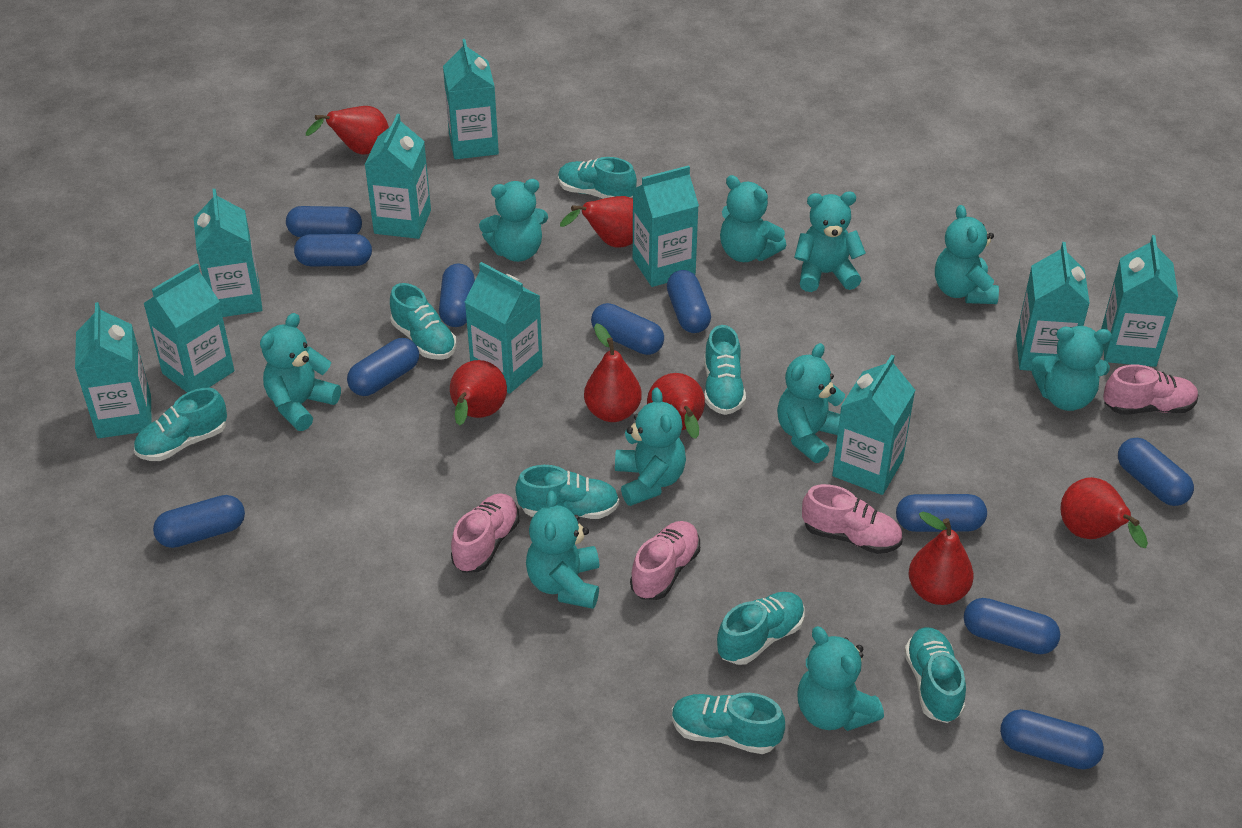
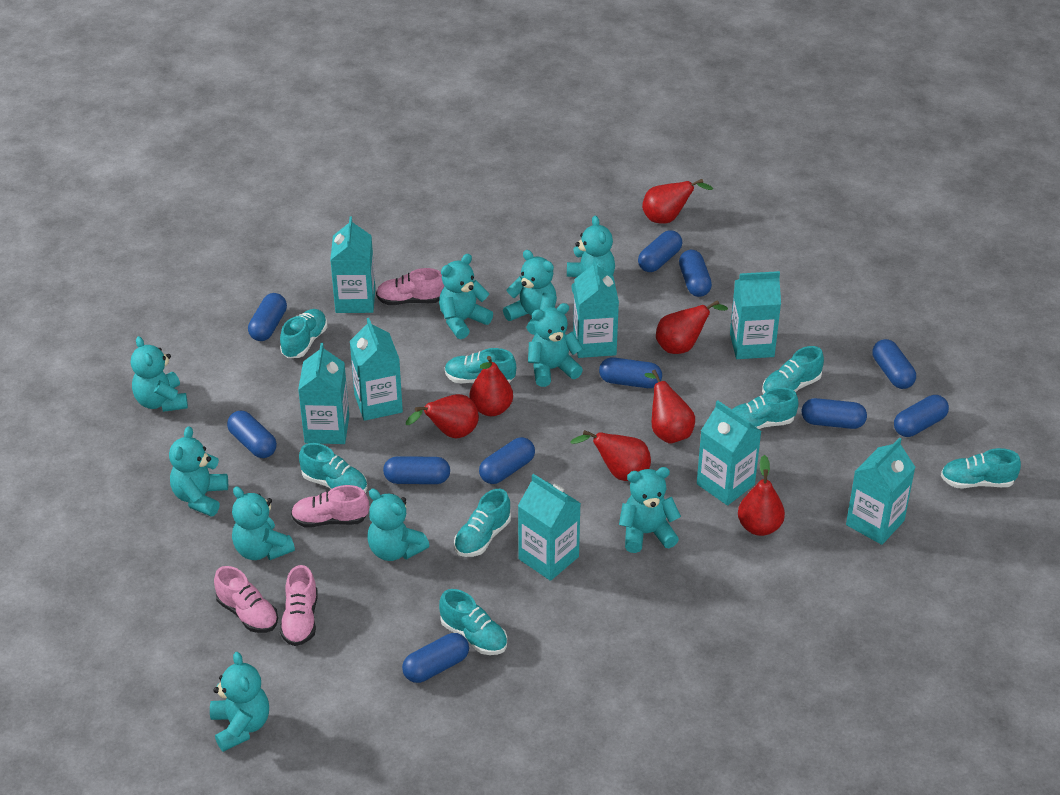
turquoise carton: 10 -> 8

